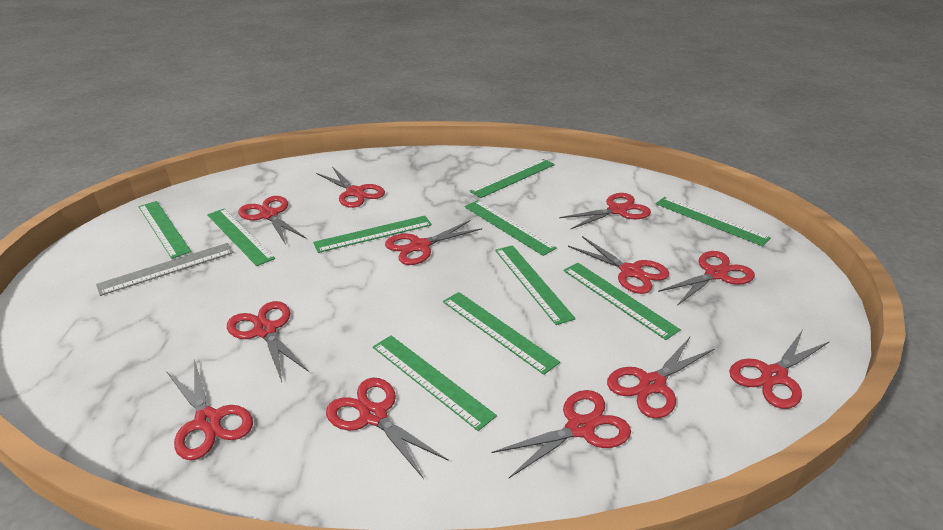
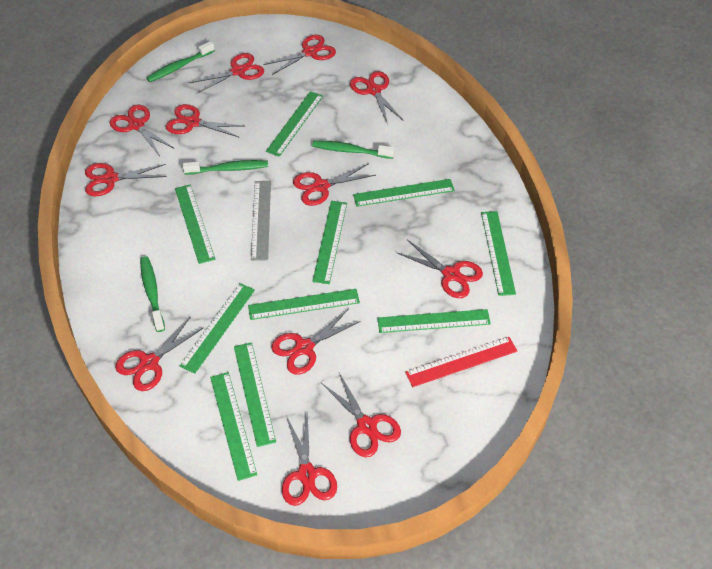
green toothbrush: 0 -> 4
red ruler: 0 -> 1

